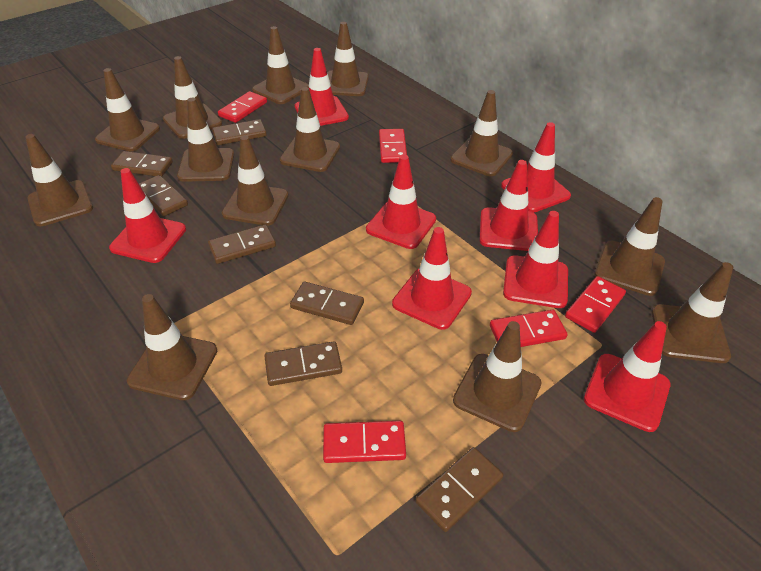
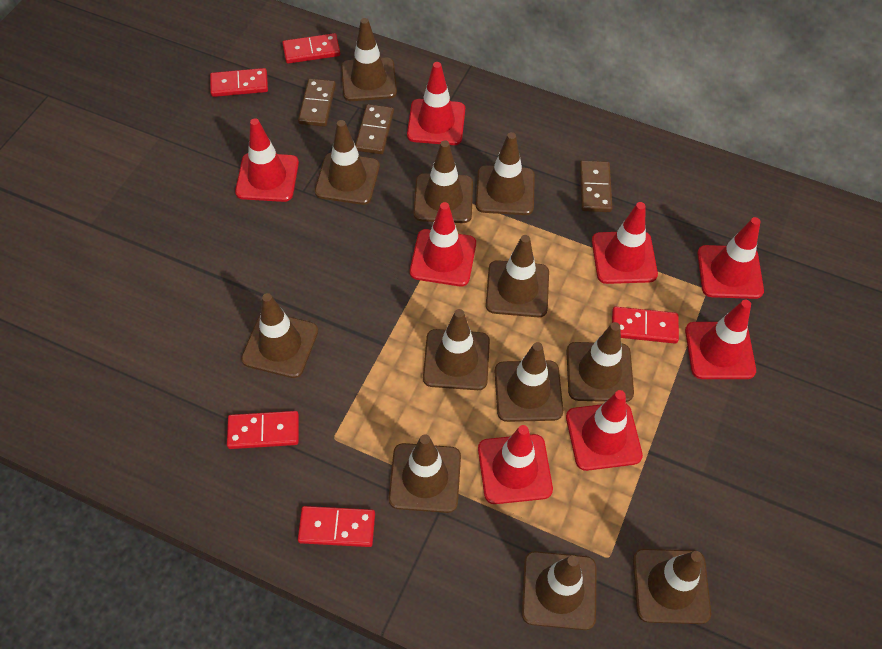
brown domino: 7 -> 3
brown traffic cone: 13 -> 12

